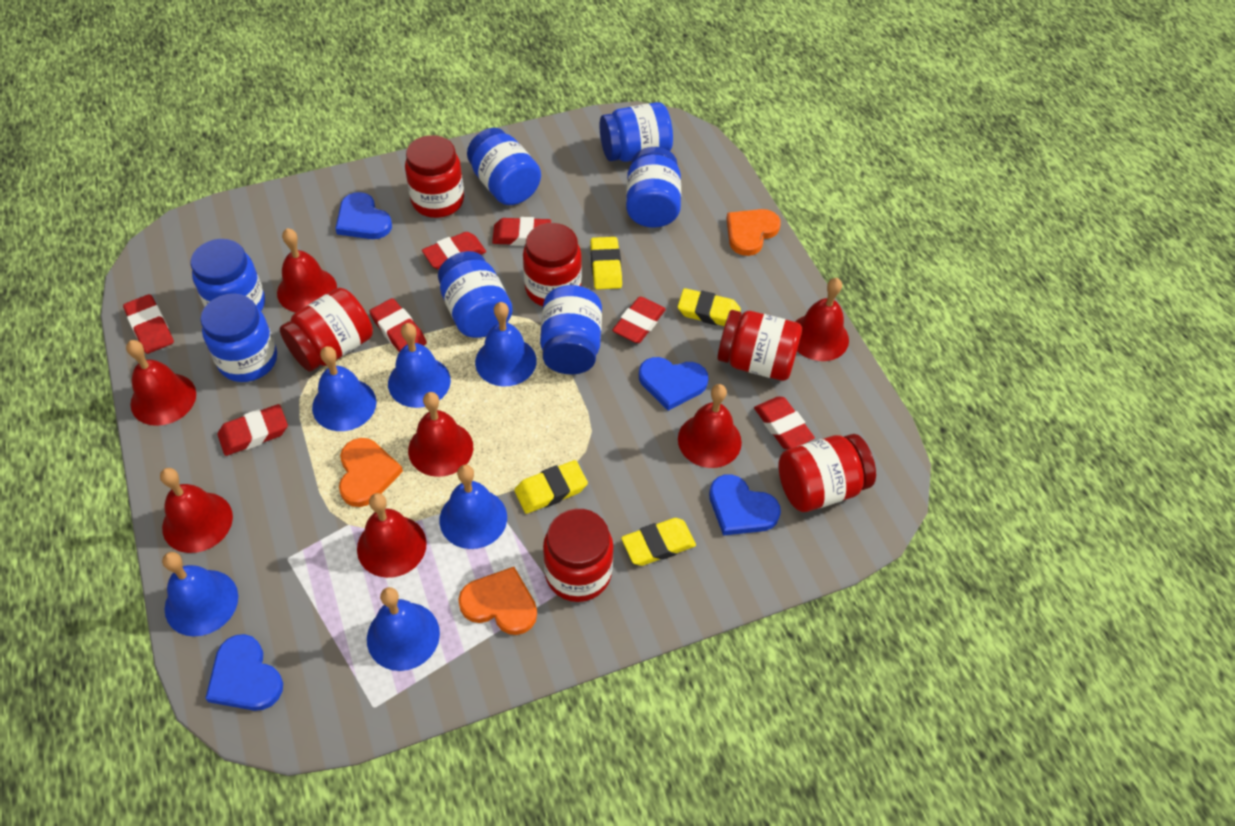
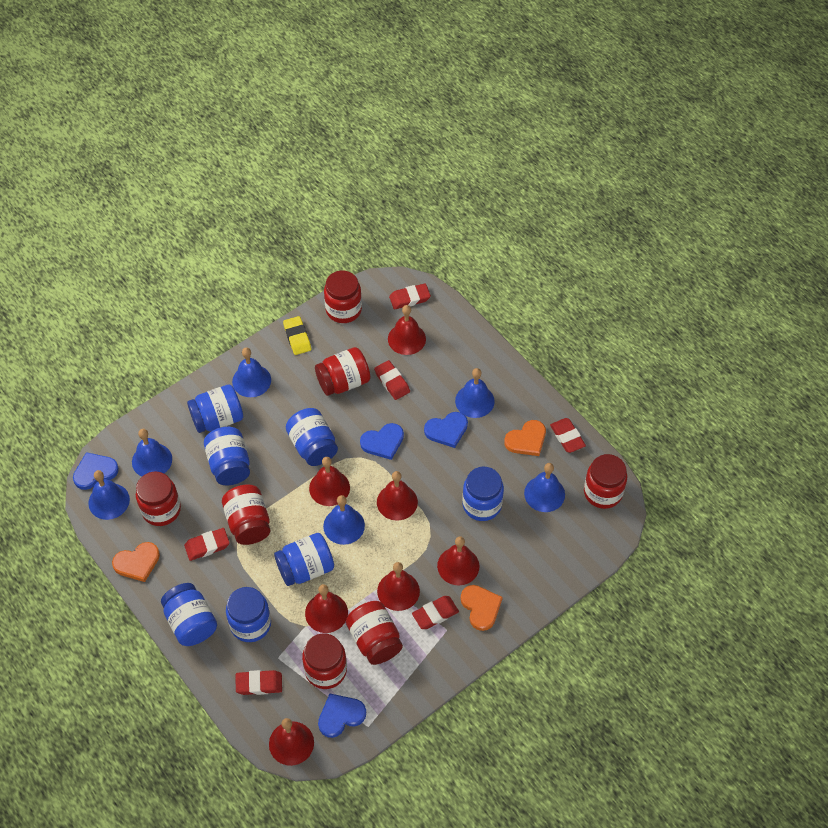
red eraser: 7 -> 6
red jar: 6 -> 7
yellow eraser: 4 -> 1

